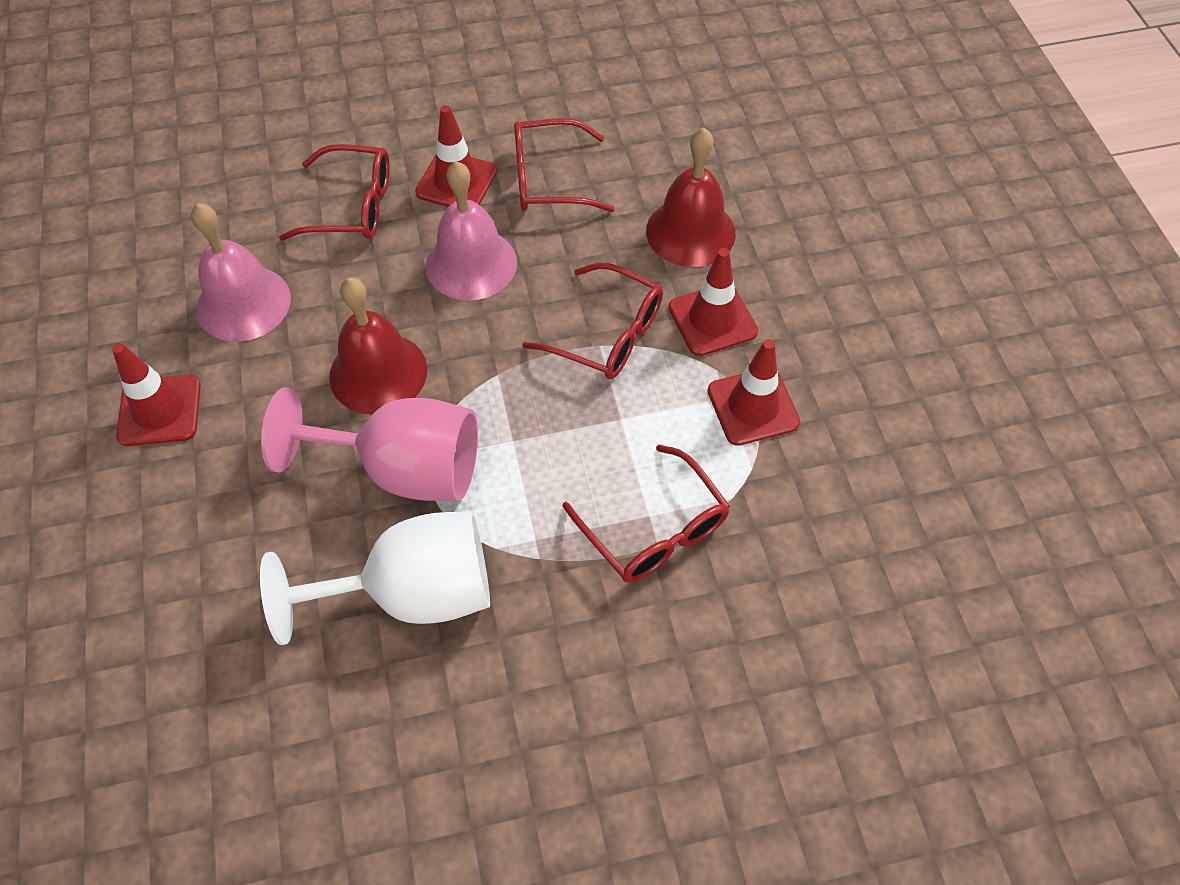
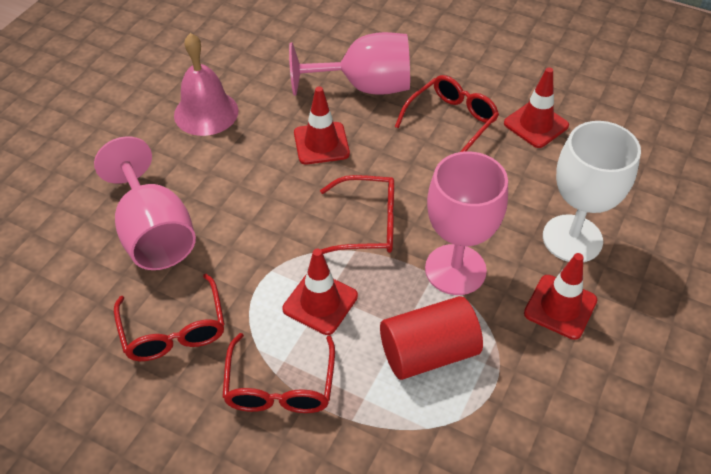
pink bell: 2 -> 1
pink goblet: 1 -> 3
red bell: 2 -> 0
red cylinder: 0 -> 1

